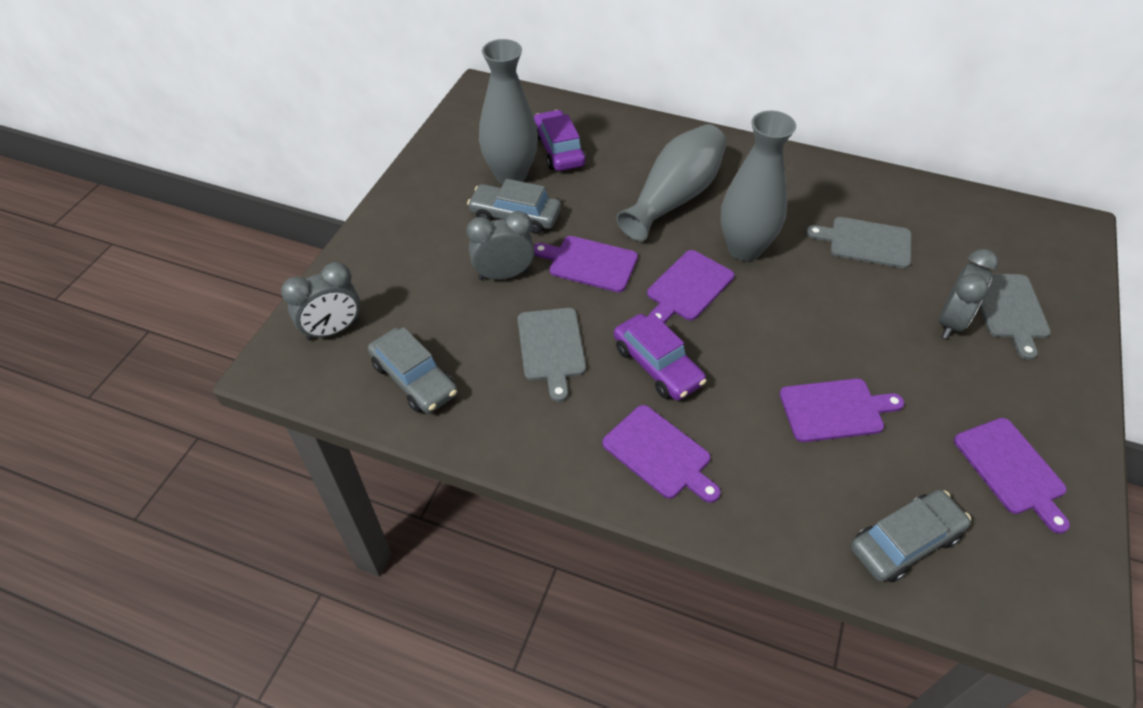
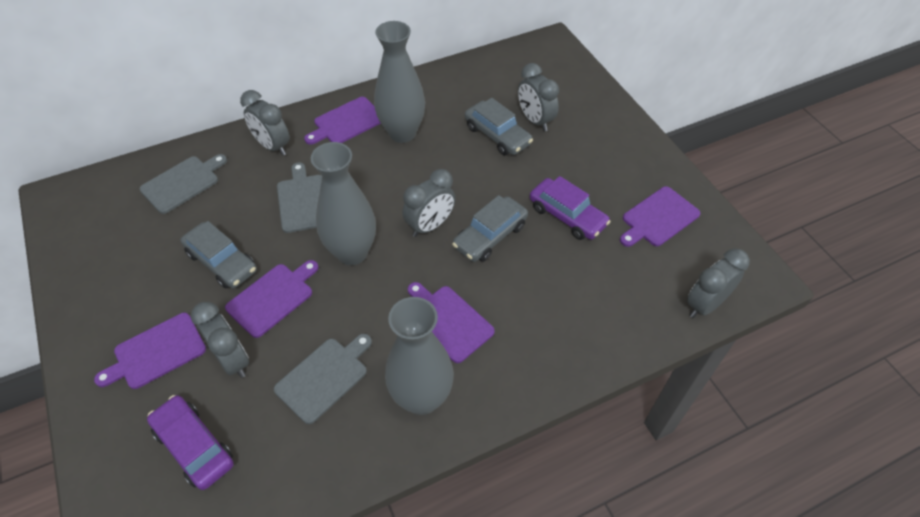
grey clock: 3 -> 5

